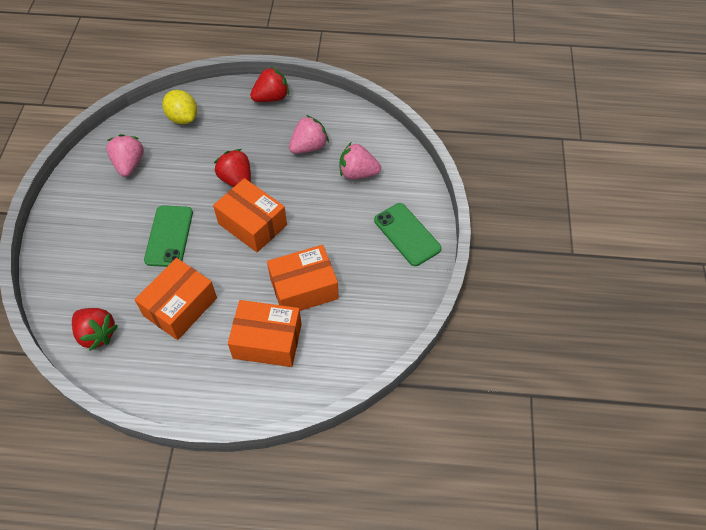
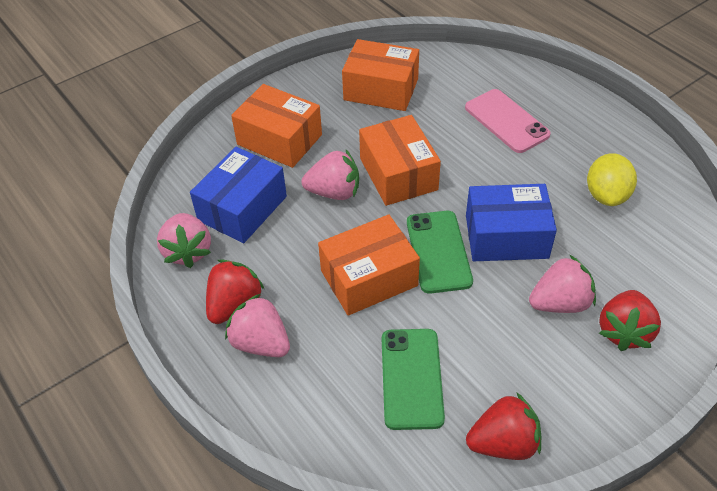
blue box: 0 -> 2
pink phone: 0 -> 1
pink strawberry: 3 -> 4

